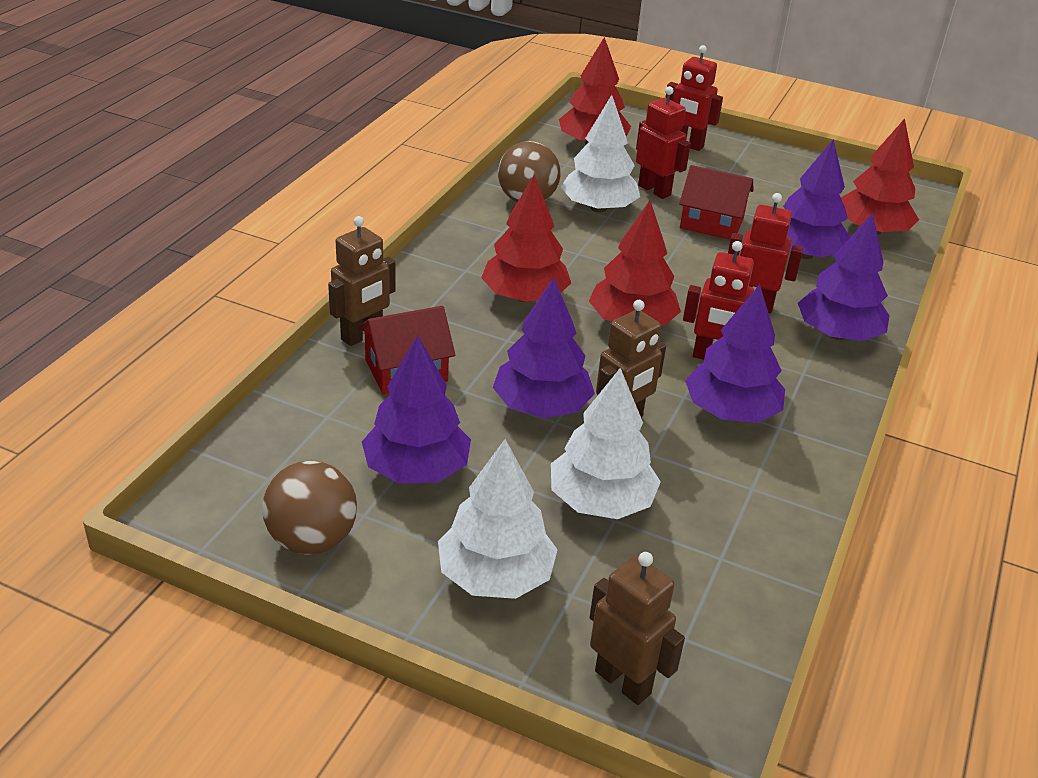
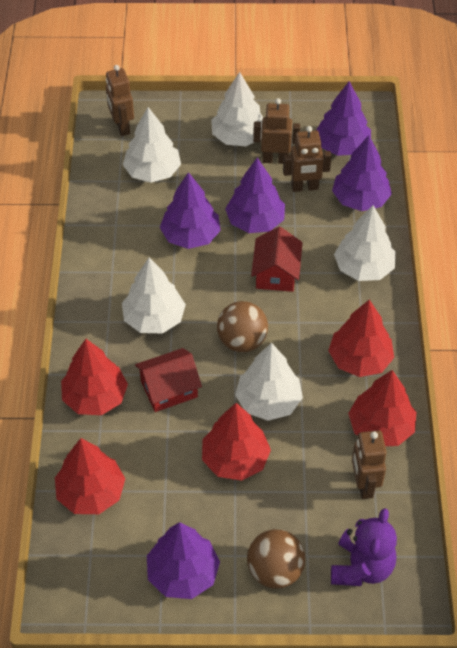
brown robot: 3 -> 4
purple teddy bear: 0 -> 1
red robot: 4 -> 0
red tree: 4 -> 5
white tree: 3 -> 5

